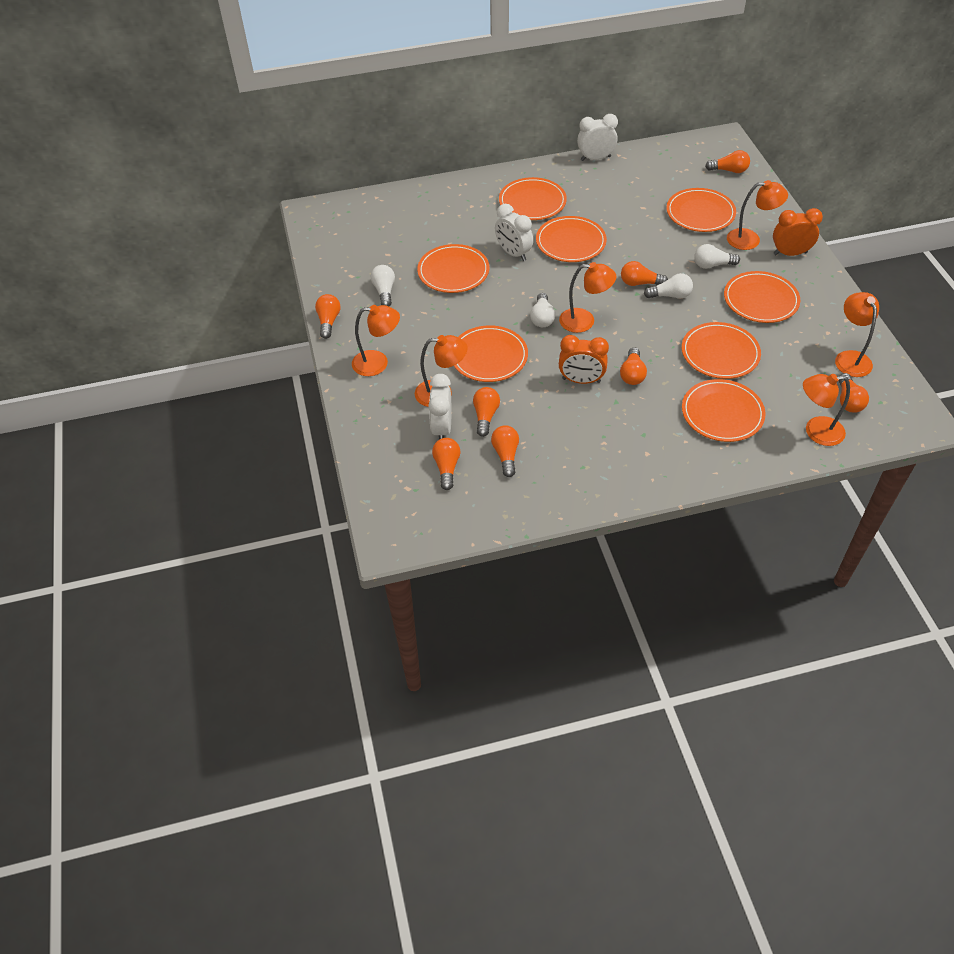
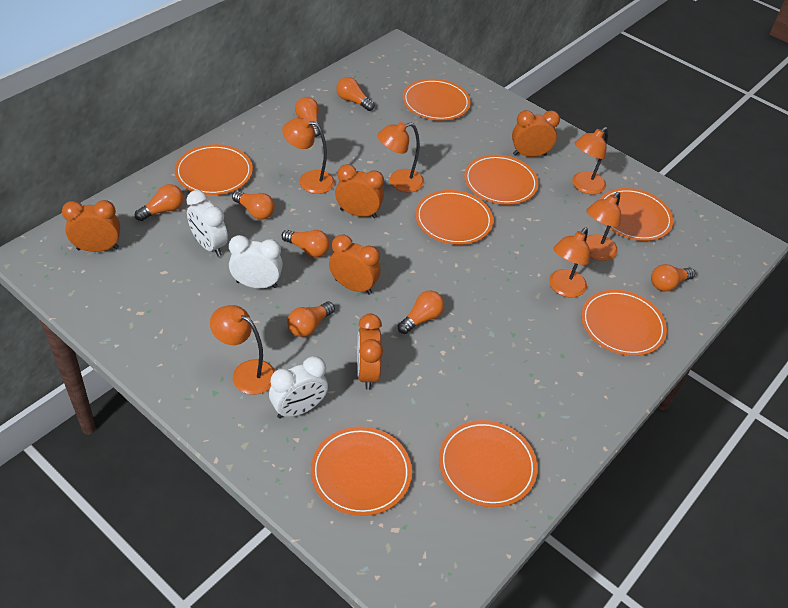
orange clock: 2 -> 5
white light bulb: 4 -> 0

